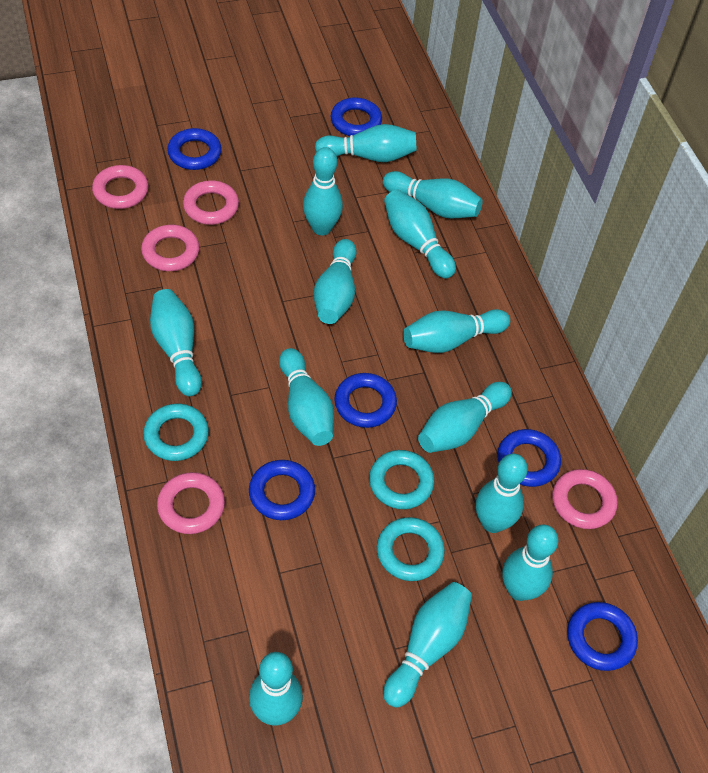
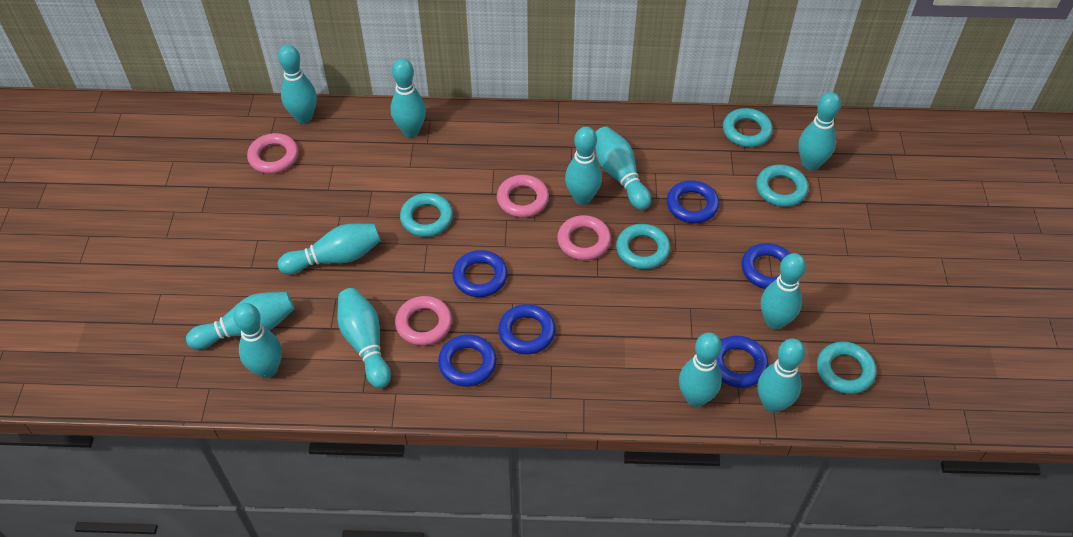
pink ring: 5 -> 4
turquoise bowling pin: 13 -> 12
turquoise ring: 3 -> 5

